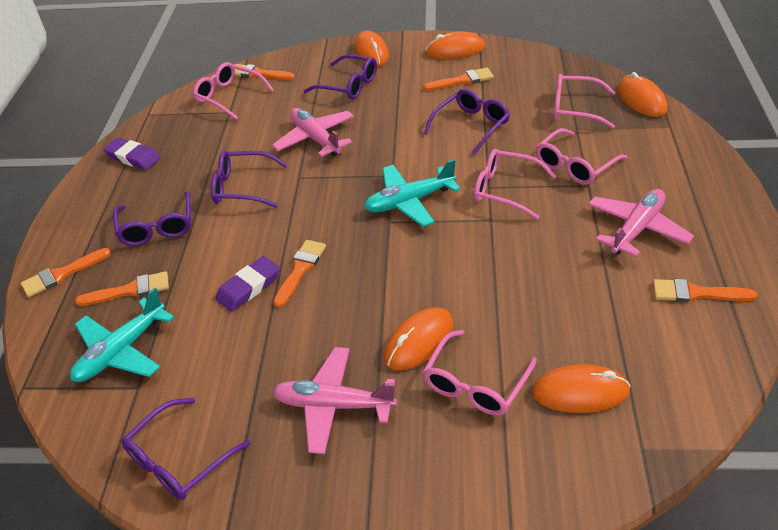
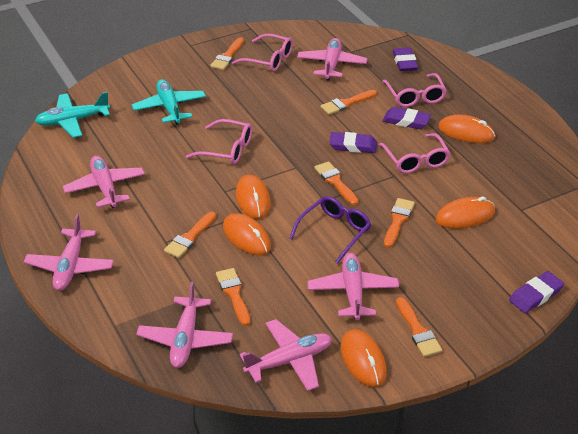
orange brush: 6 -> 7
pink glasses: 5 -> 4
pink plane: 3 -> 6
purple eraser: 2 -> 4
purple glasses: 5 -> 1

